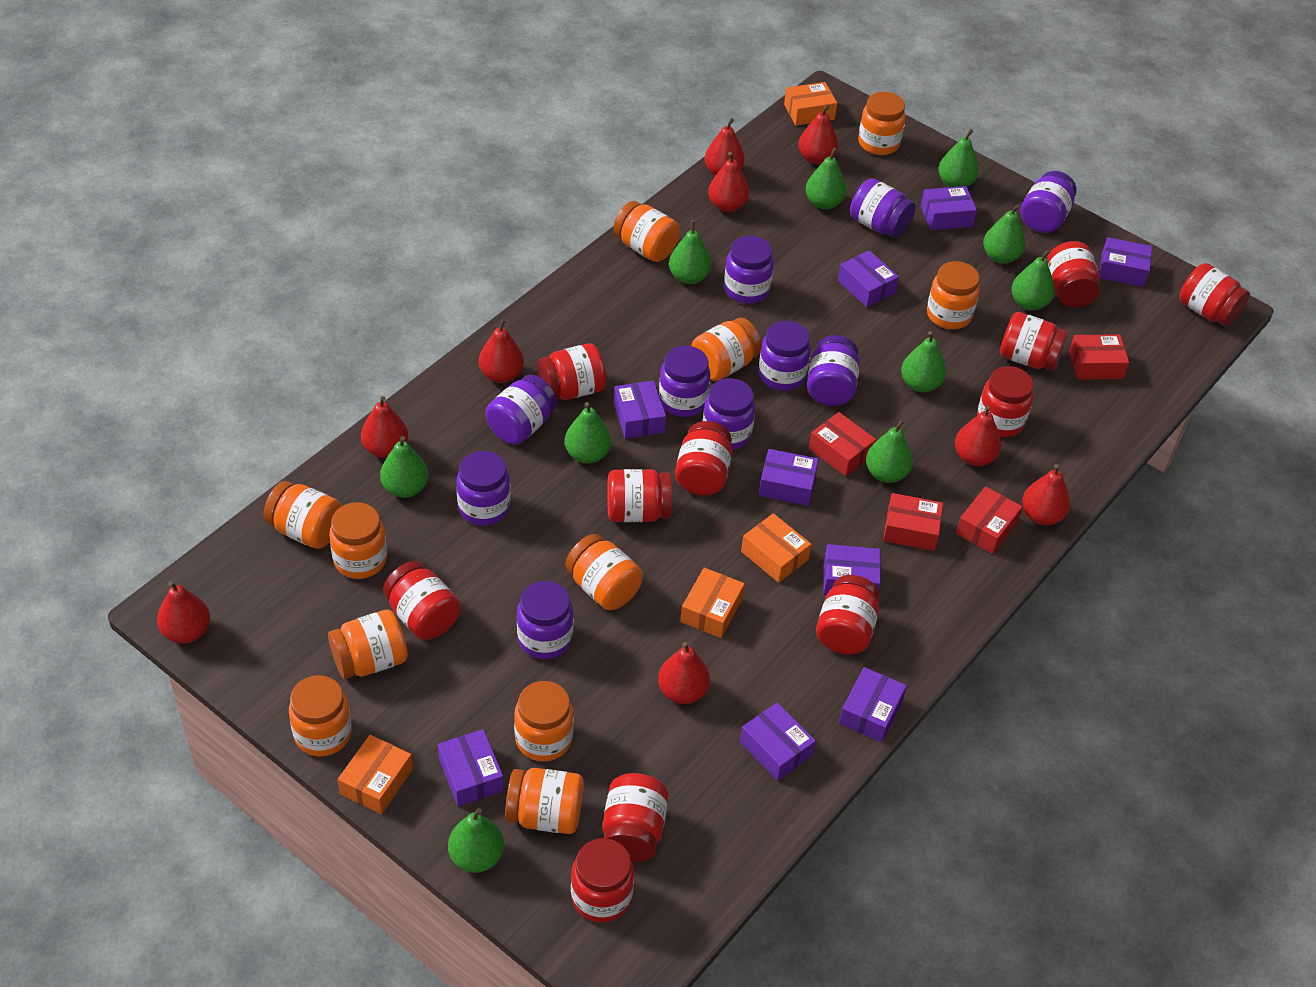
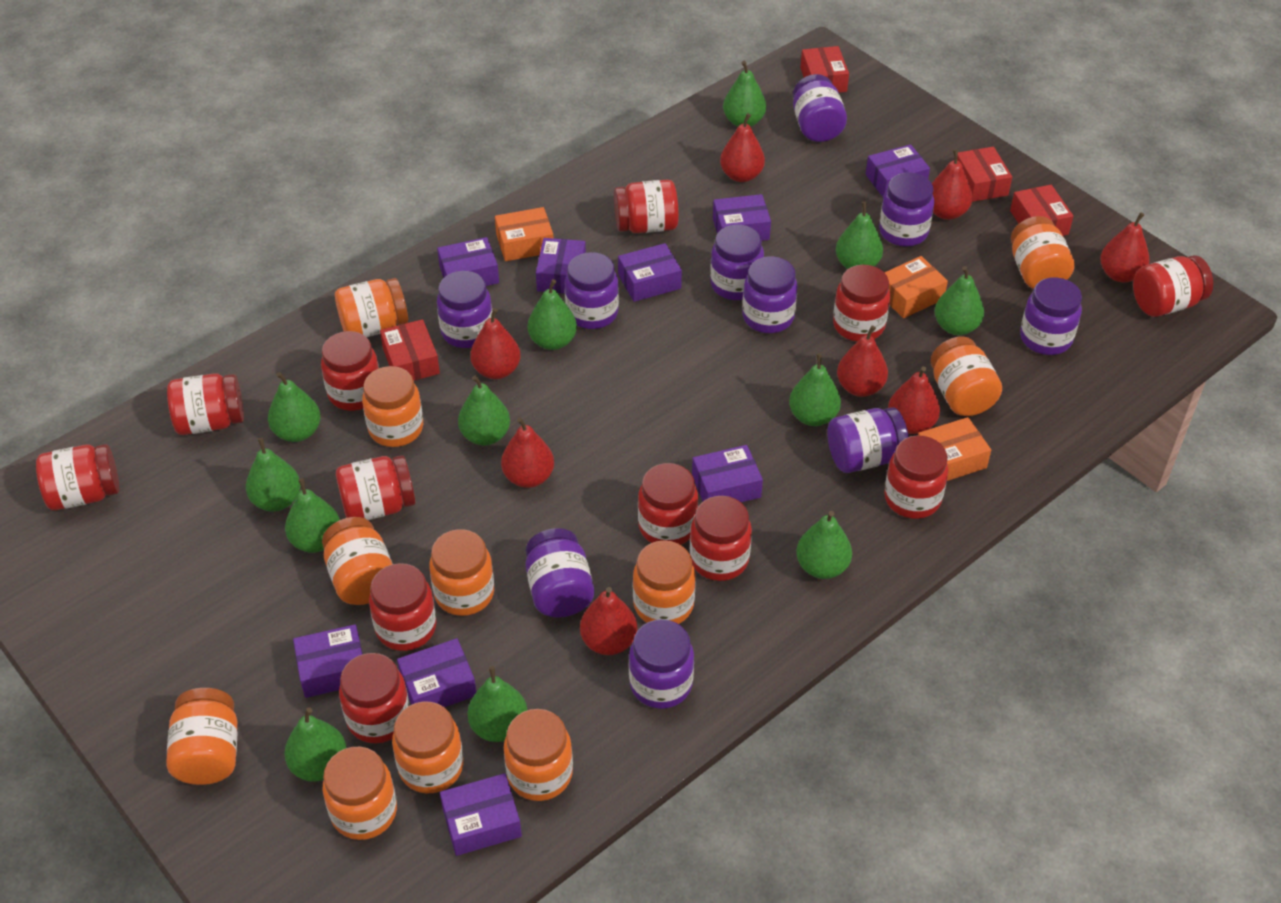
green pear: 10 -> 12
orange box: 4 -> 3
red jar: 11 -> 12
red pear: 9 -> 8

